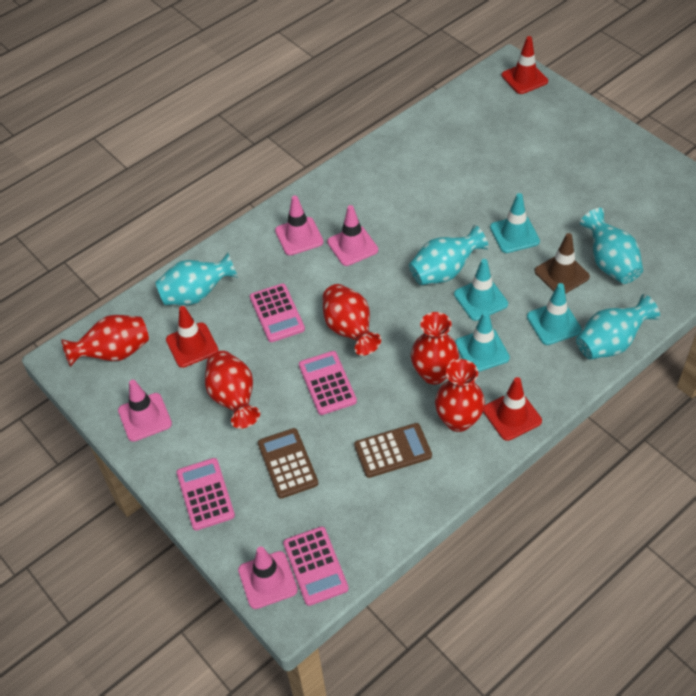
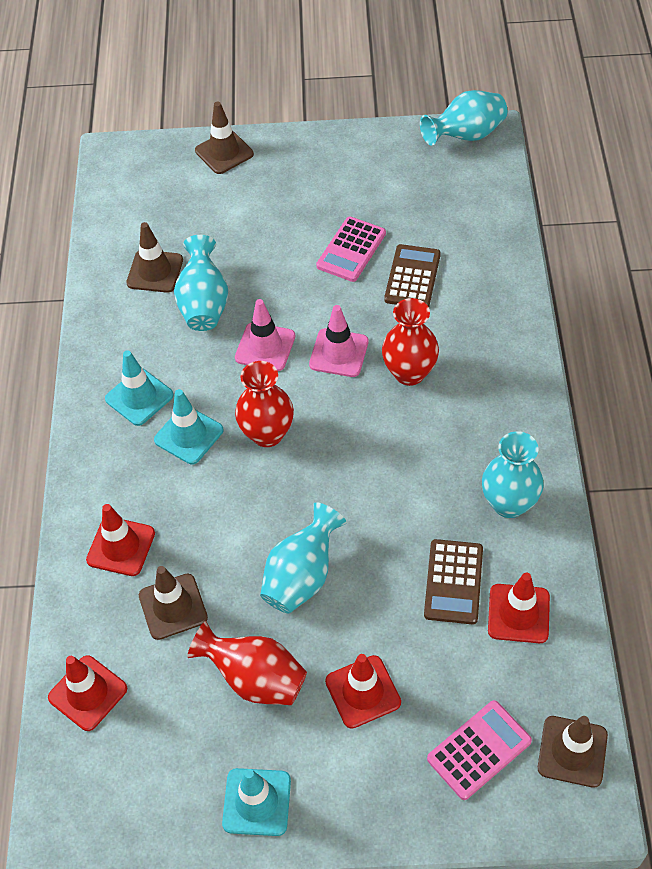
brown traffic cone: 1 -> 4
pink calculator: 4 -> 2
pink traffic cone: 4 -> 2
red traffic cone: 3 -> 4
red vase: 5 -> 3
turquoise traffic cone: 4 -> 3

